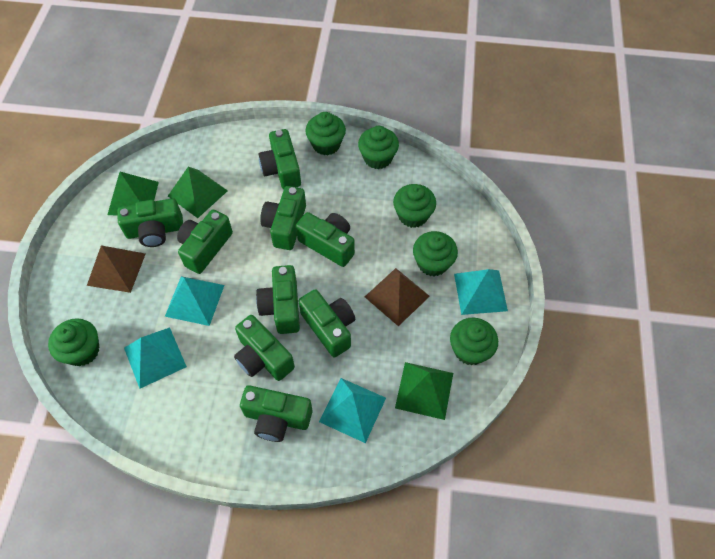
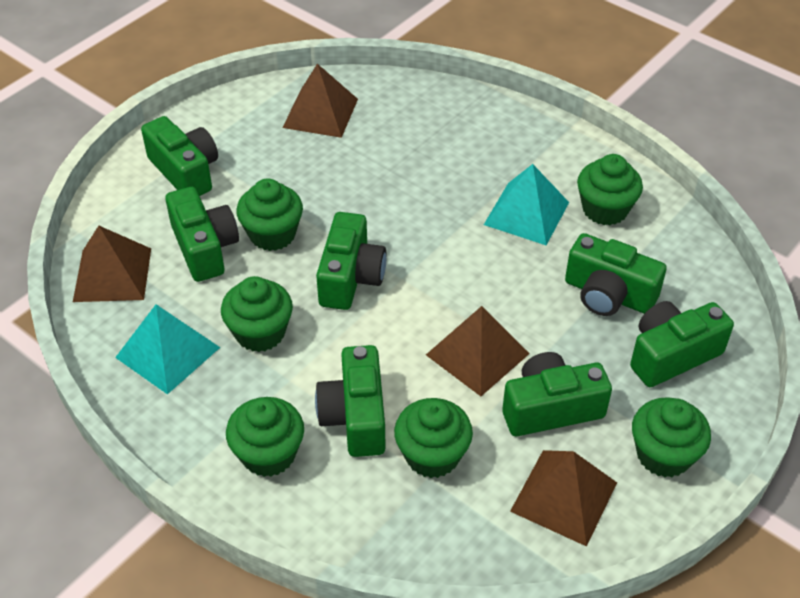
brown pyramid: 2 -> 4
green camera: 9 -> 7
green pyramid: 3 -> 0
turquoise pyramid: 4 -> 2

